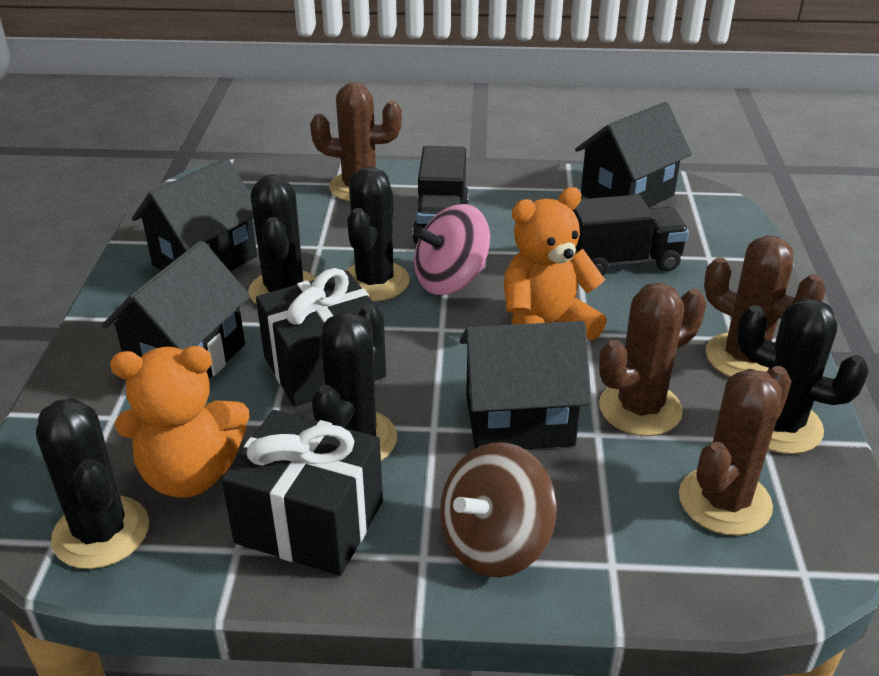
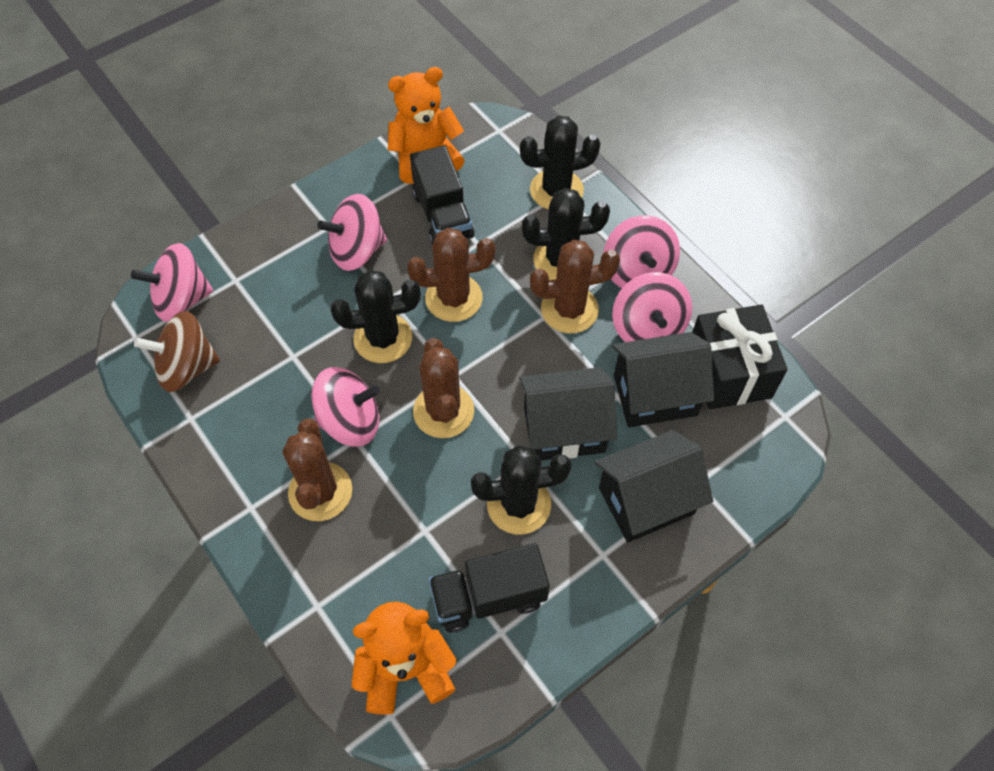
black cactus: 5 -> 4
black gift: 2 -> 1
black house: 4 -> 3
pink spinning top: 1 -> 5

